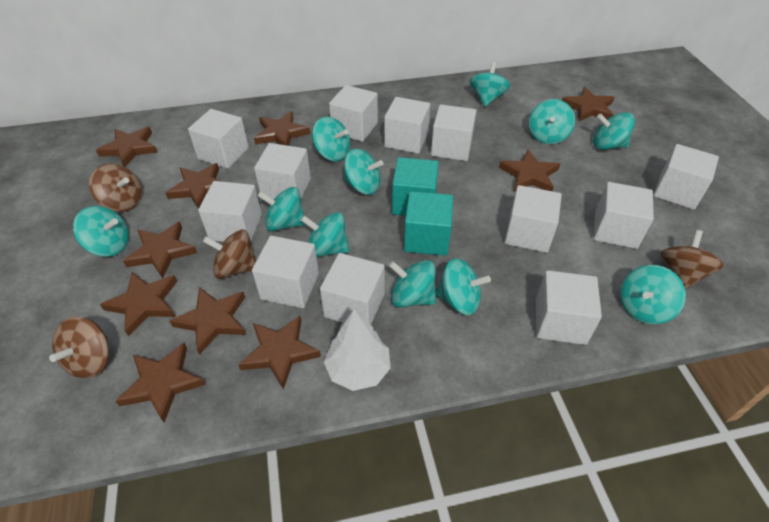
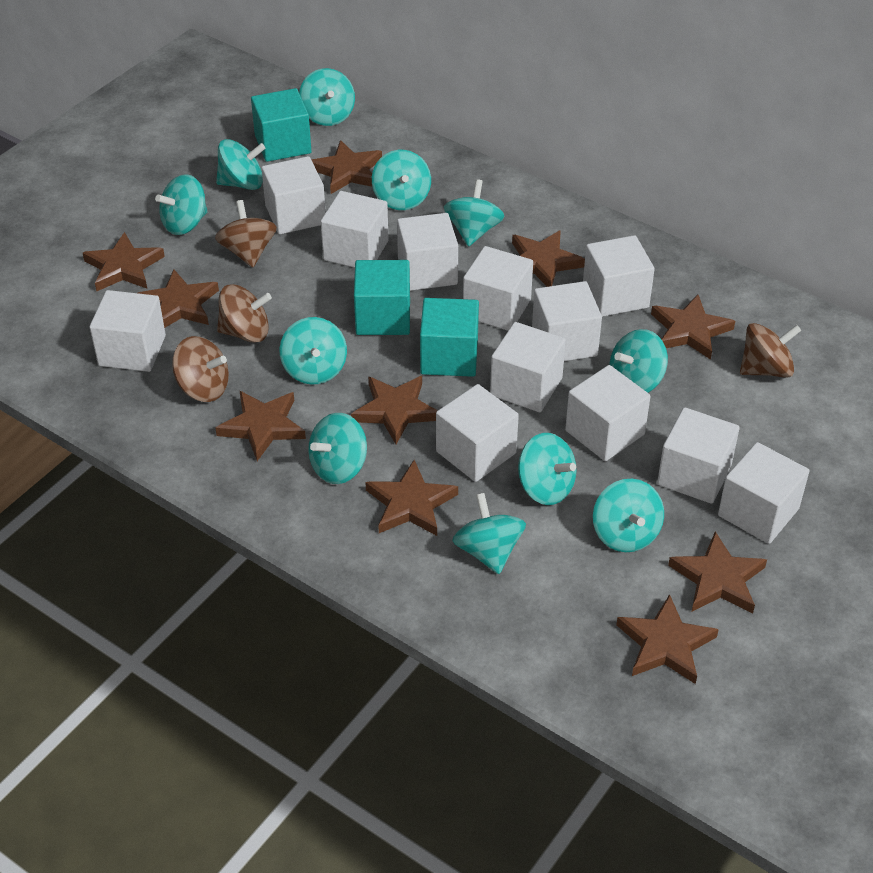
turquoise cube: 2 -> 3
white tree: 1 -> 0

